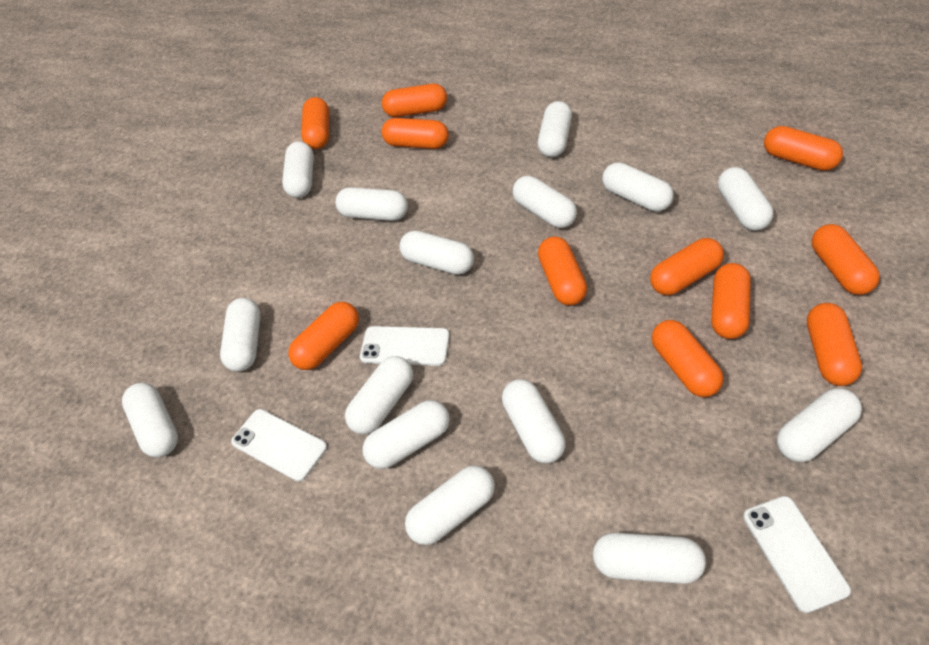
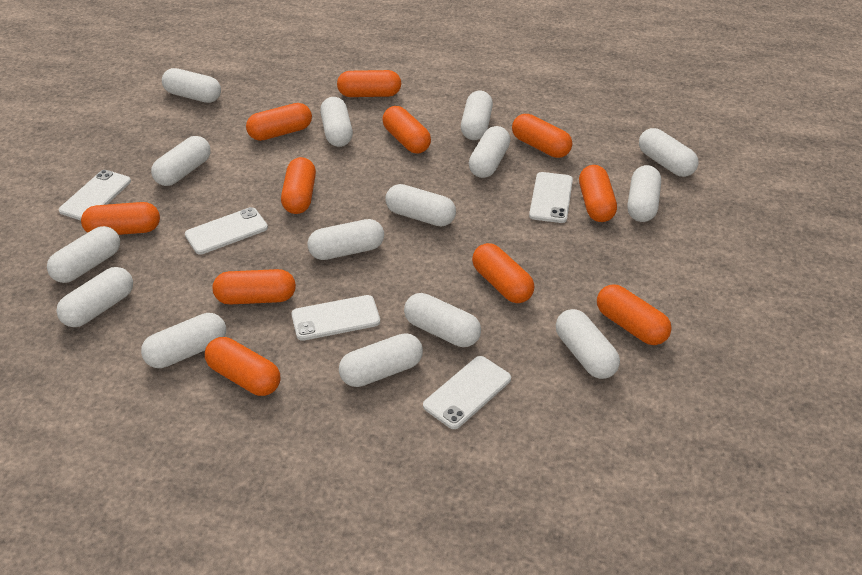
white phone: 3 -> 5

